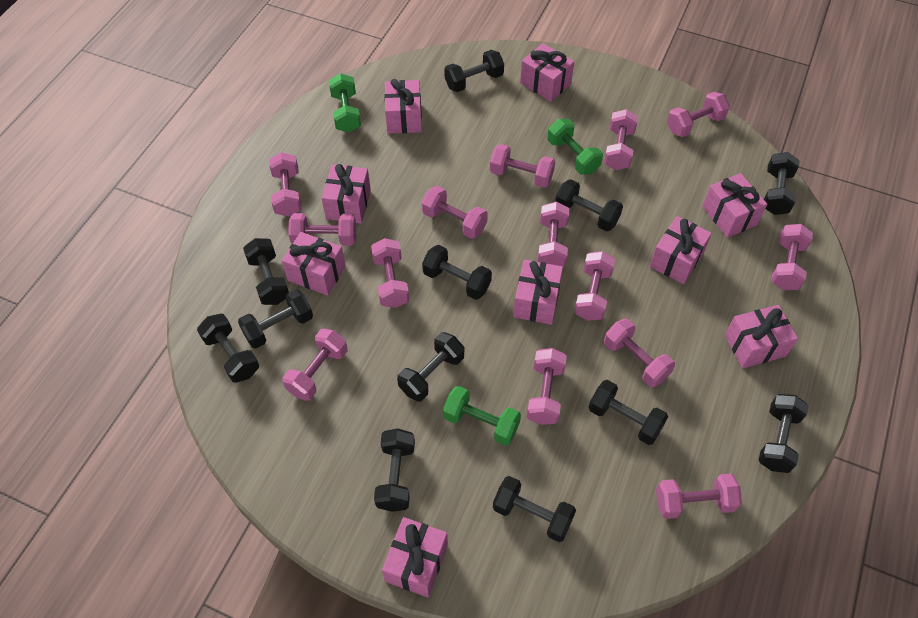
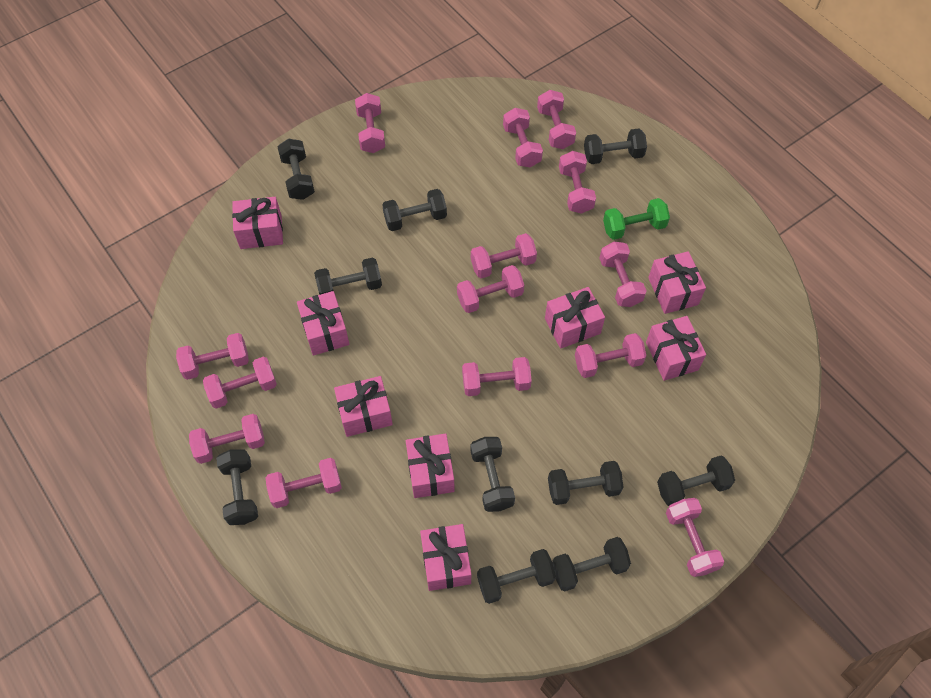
black dumbbell: 12 -> 10
green dumbbell: 3 -> 1
pink gift: 9 -> 8

